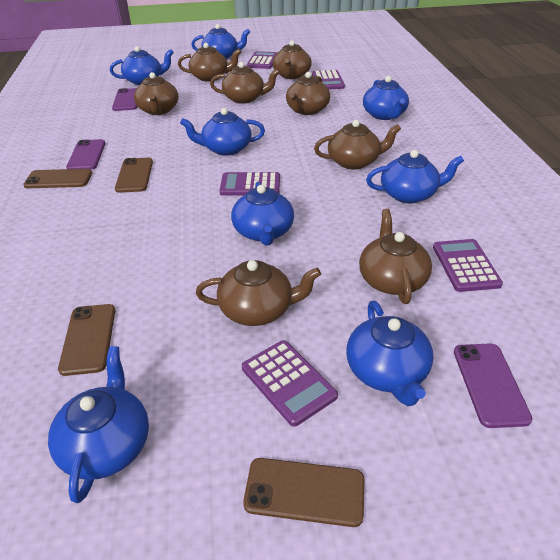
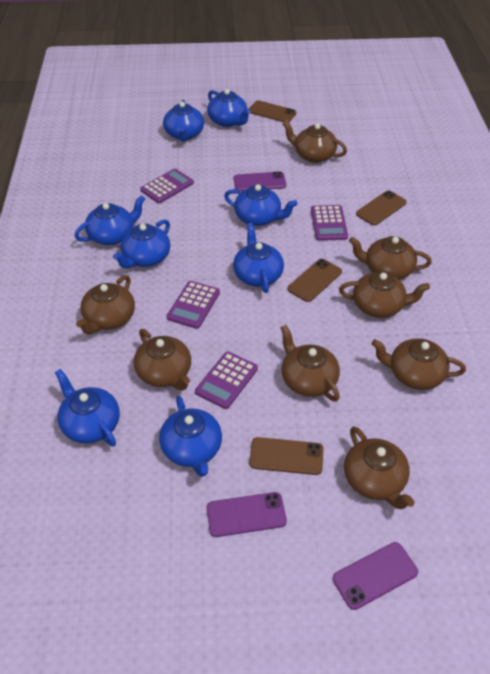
purple calculator: 5 -> 4

